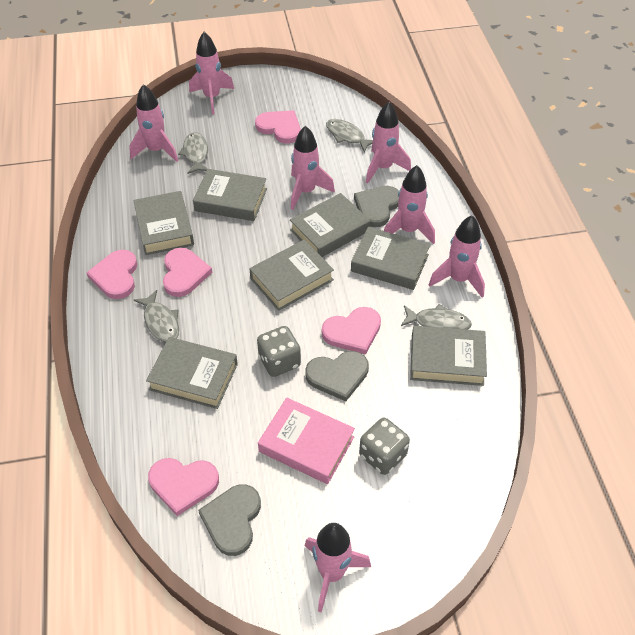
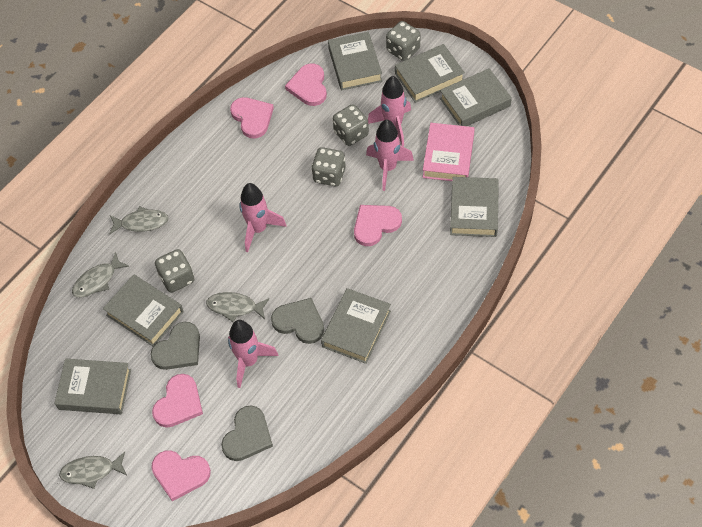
grey dice: 2 -> 4
pink rocket: 7 -> 4

